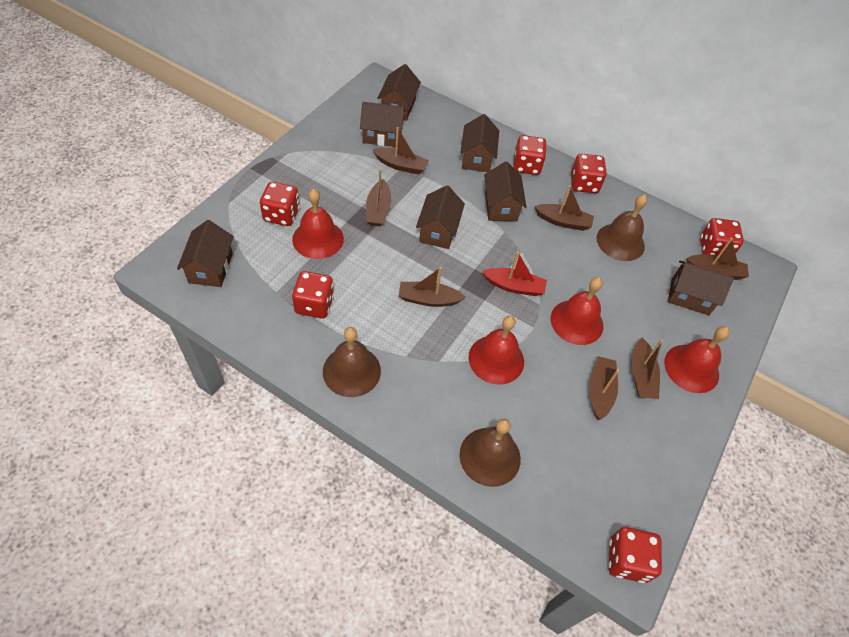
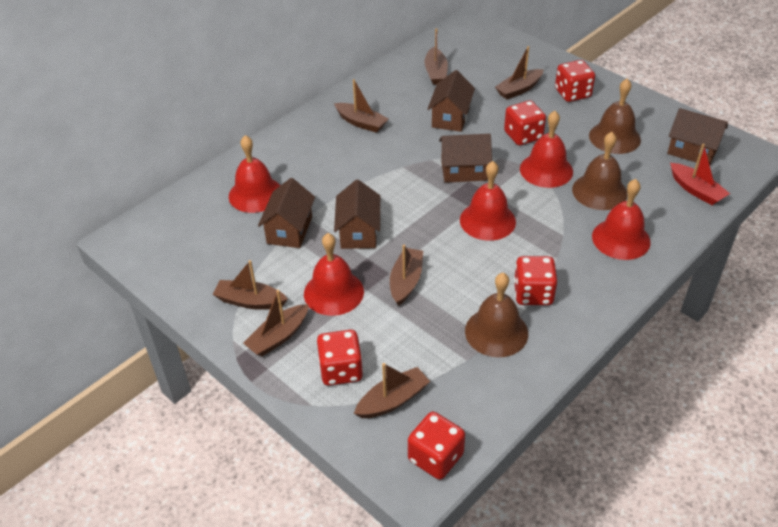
brown house: 7 -> 5
red bell: 4 -> 5
red dice: 6 -> 5

